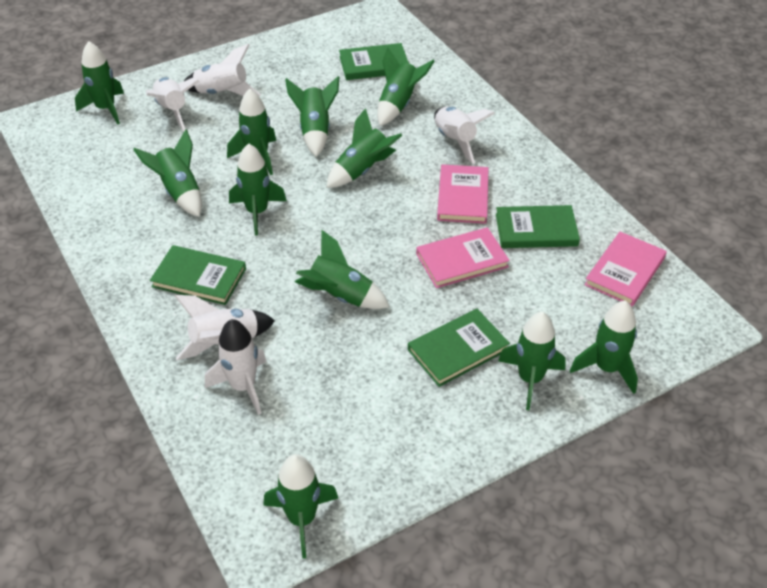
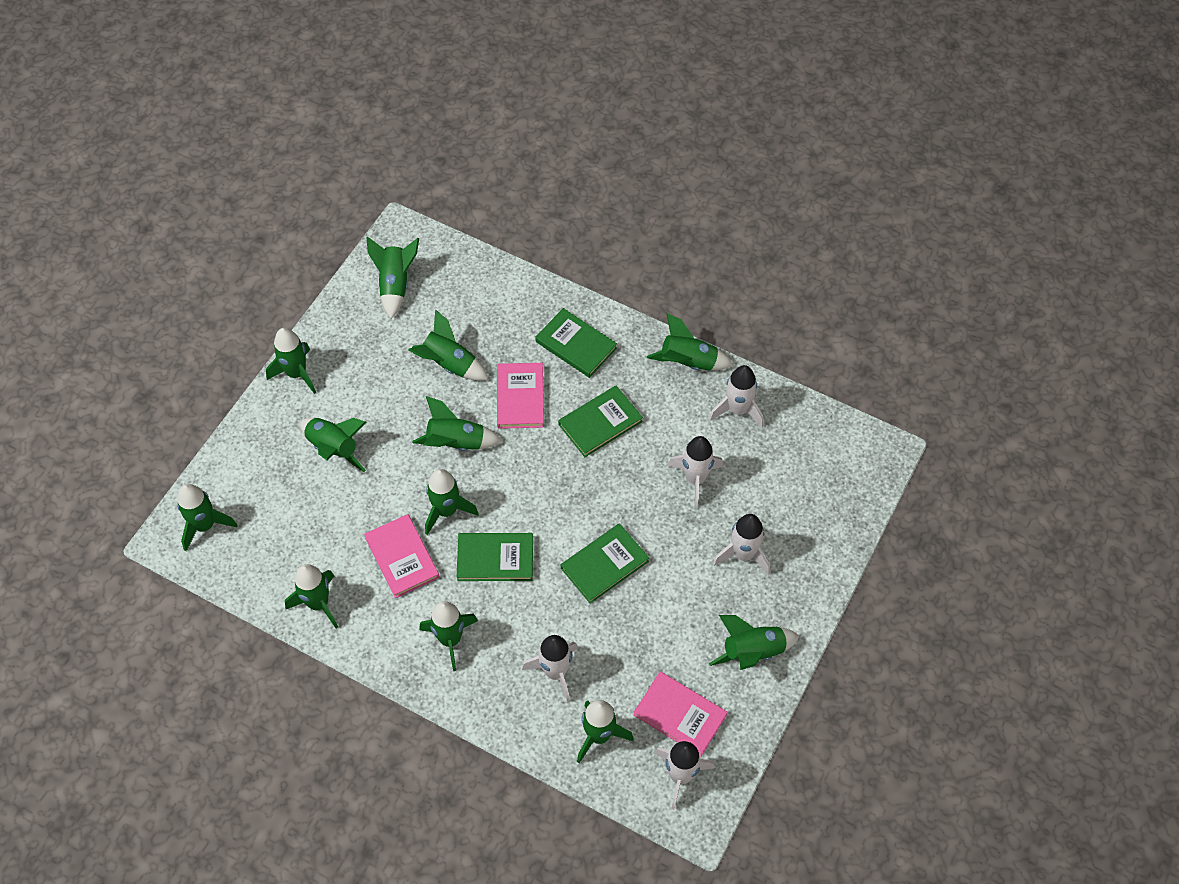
green rocket: 11 -> 12

